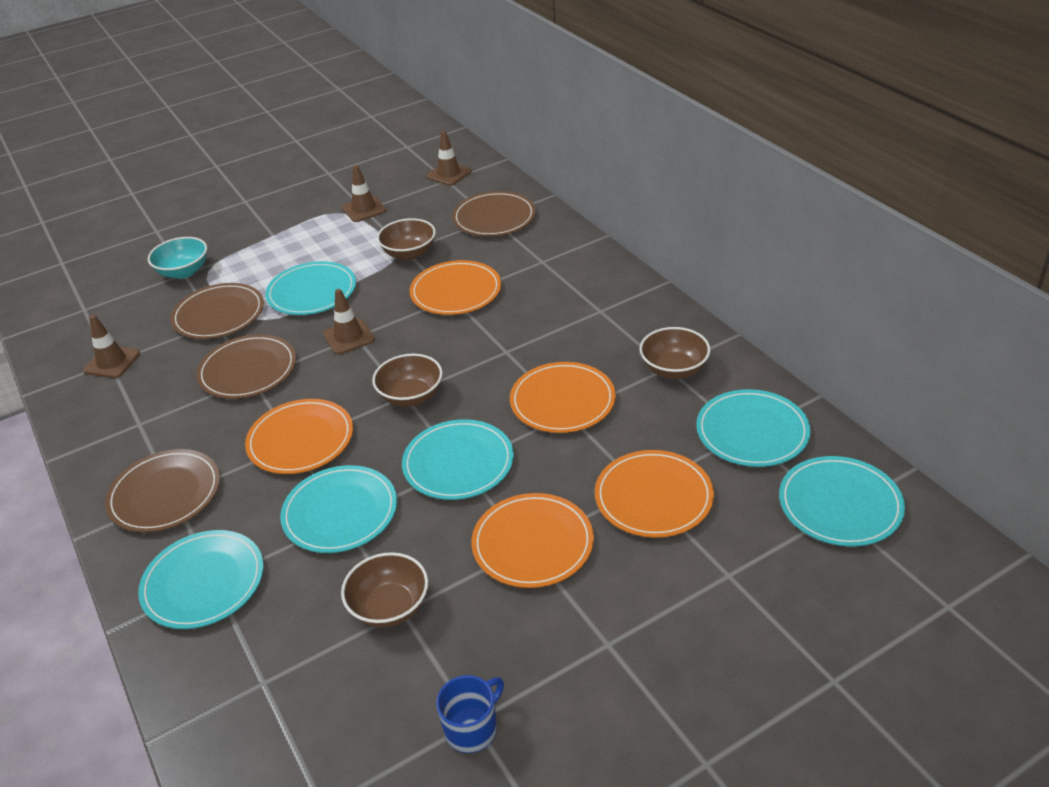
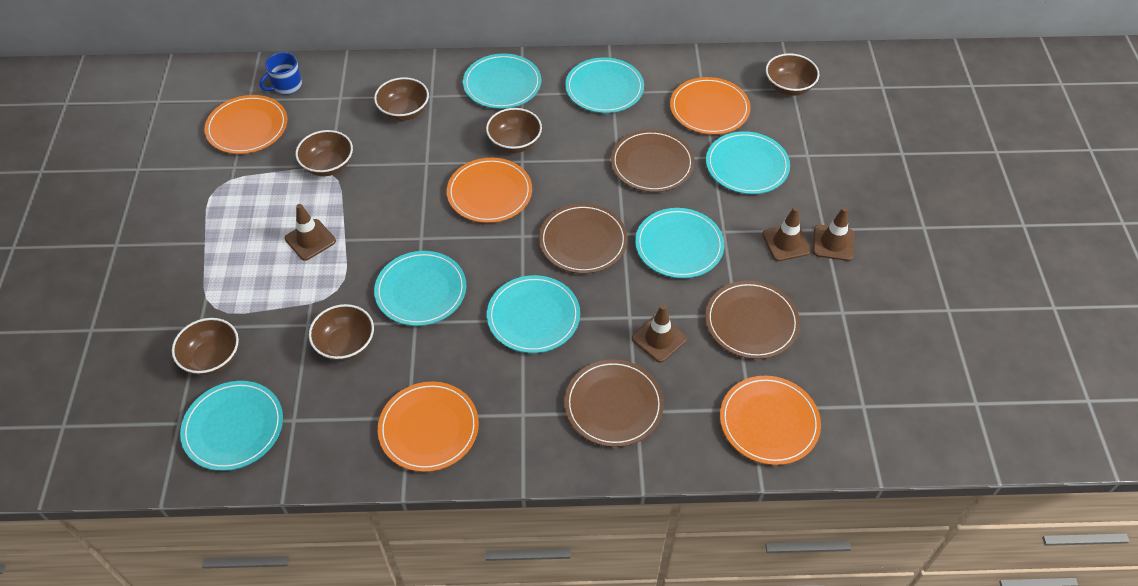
brown bowl: 4 -> 6
turquoise bowl: 1 -> 0
turquoise plate: 6 -> 7

